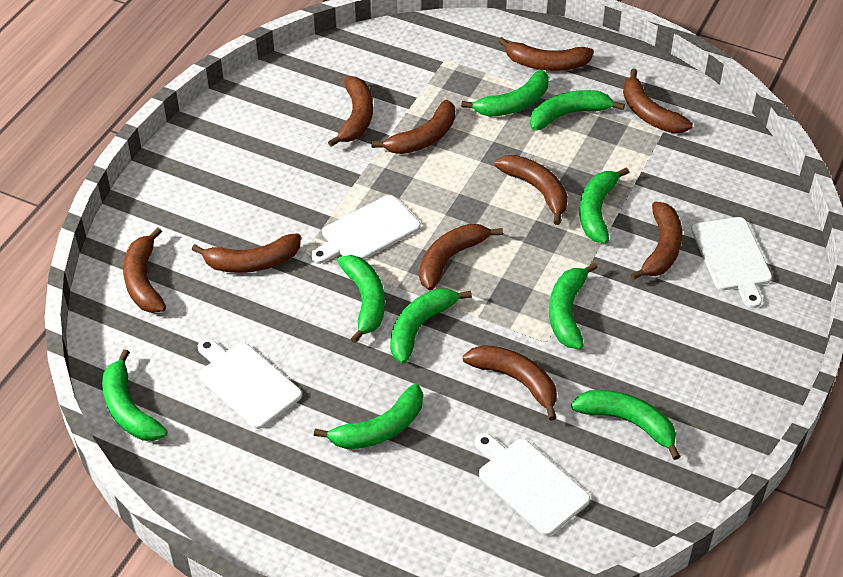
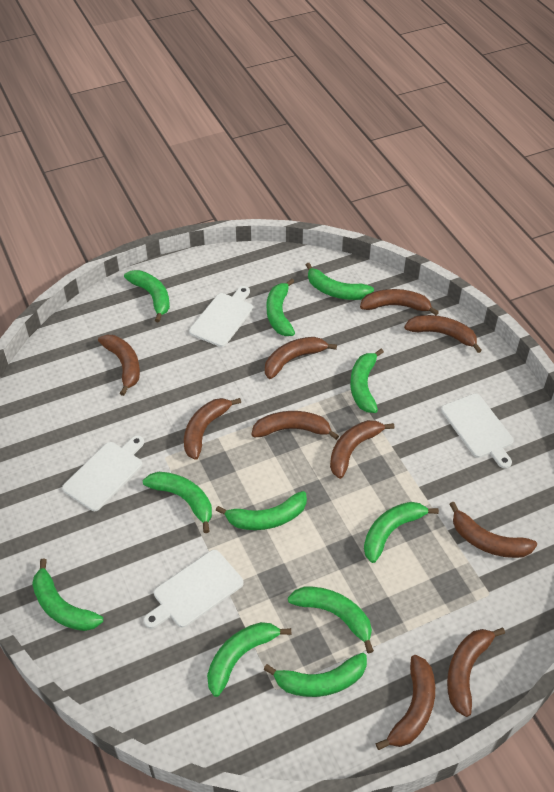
green banana: 9 -> 11

